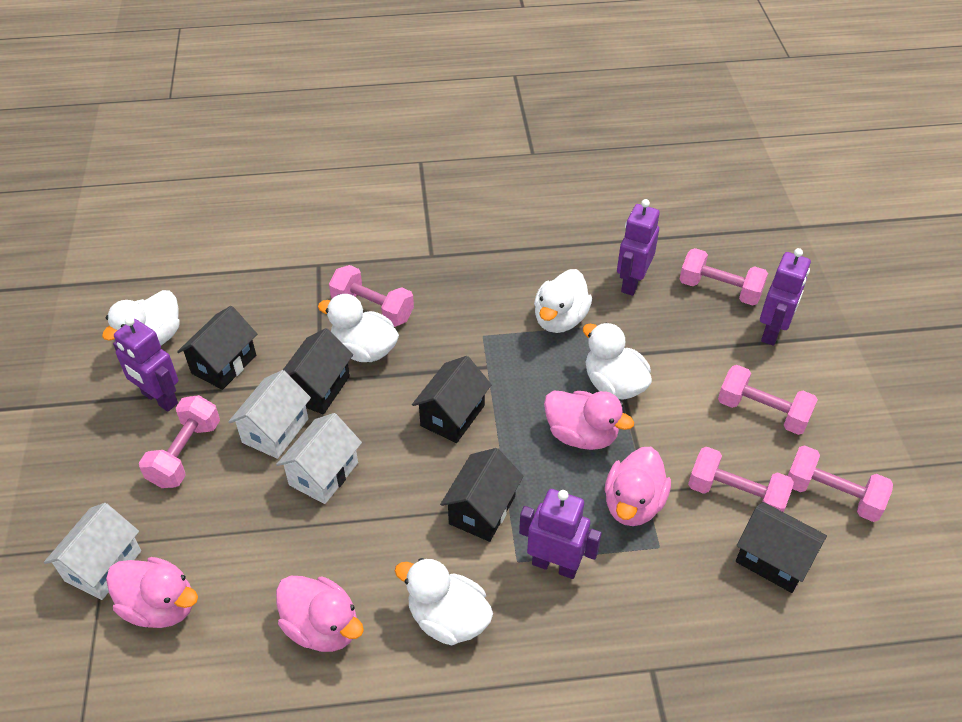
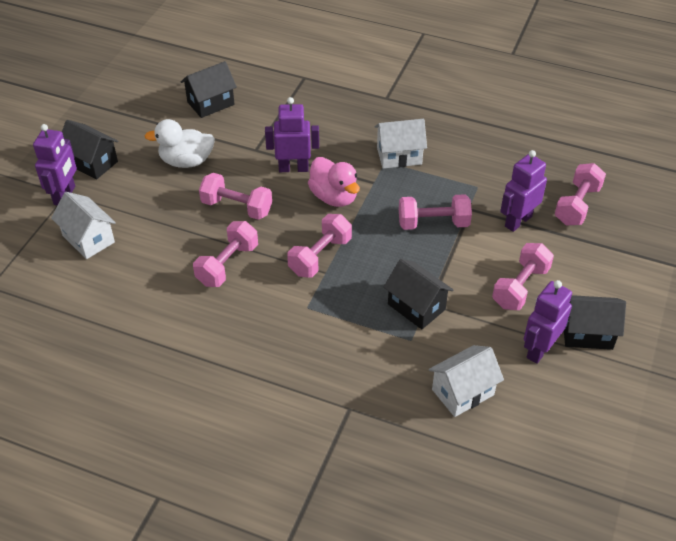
black house: 5 -> 4
pink duck: 4 -> 1
white duck: 5 -> 1

